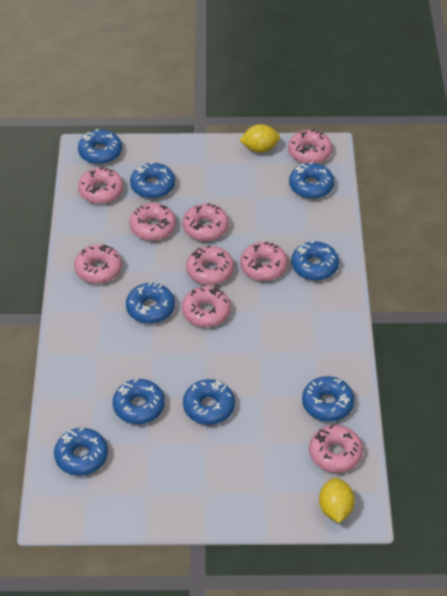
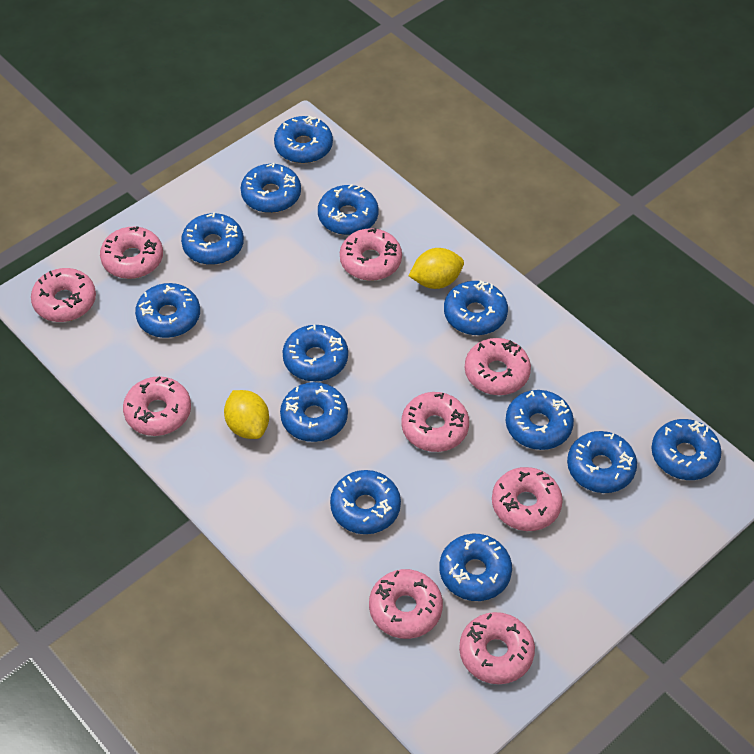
blue donut: 9 -> 13

